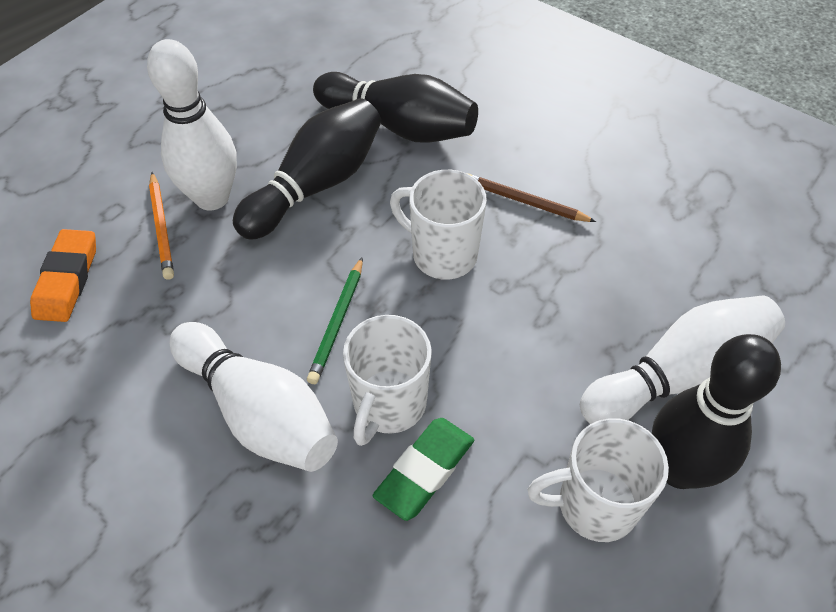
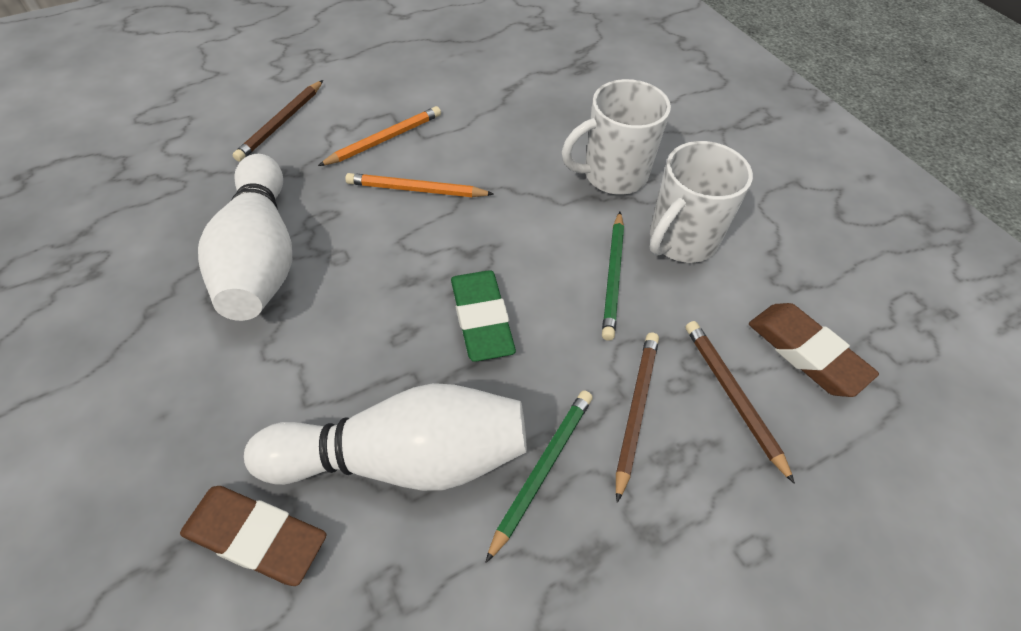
black bowling pin: 3 -> 0
brown eraser: 0 -> 2
brown pencil: 1 -> 3
green pencil: 1 -> 2
orange eraser: 1 -> 0
orange pencil: 1 -> 2
white bowling pin: 3 -> 2
white mug: 3 -> 2

